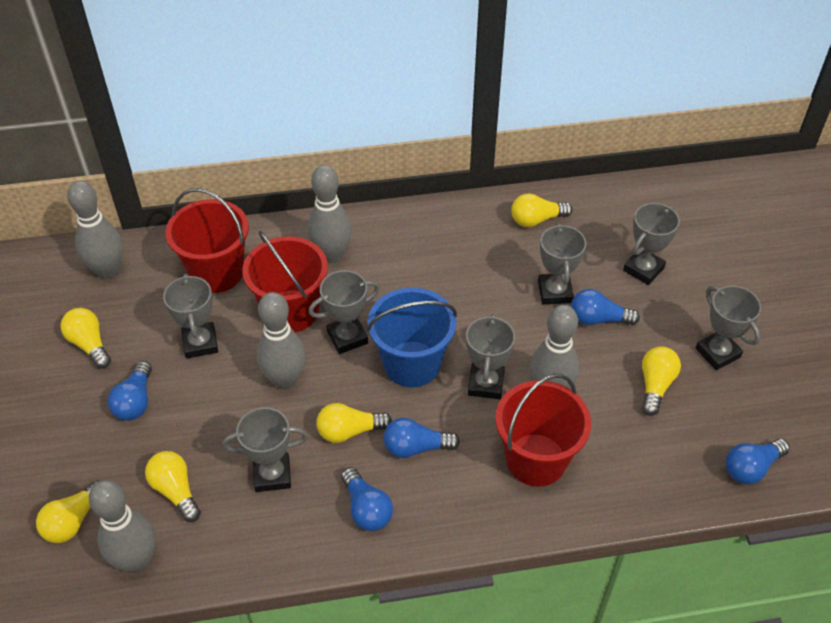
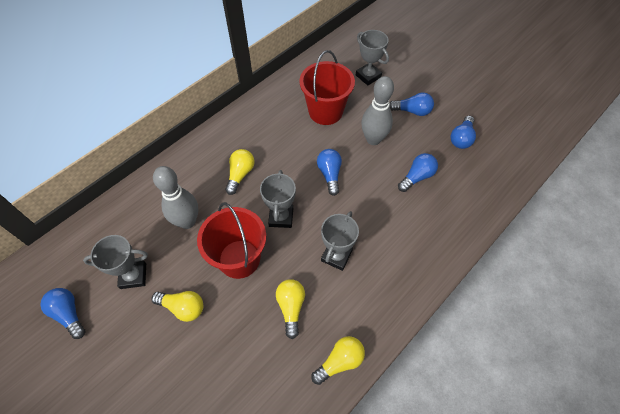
blue bucket: 1 -> 0
grey bowling pin: 5 -> 2
grey trophy: 7 -> 4
red bucket: 3 -> 2
yellow light bulb: 6 -> 4

